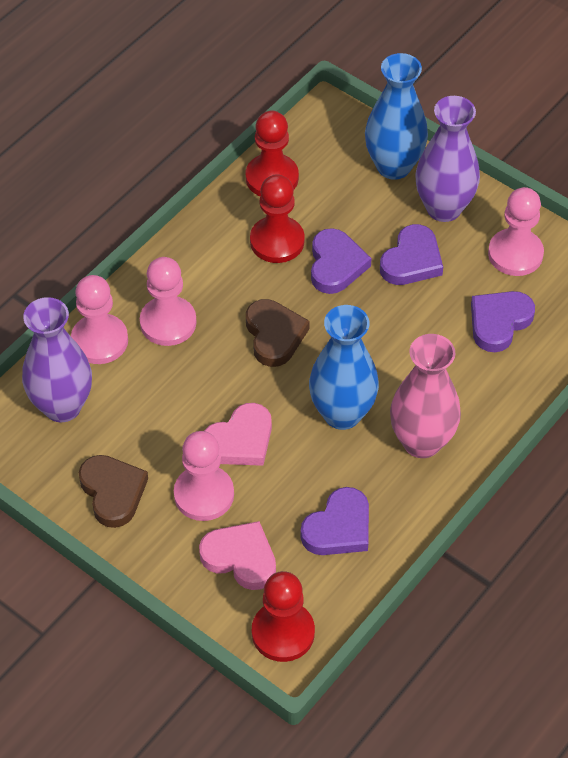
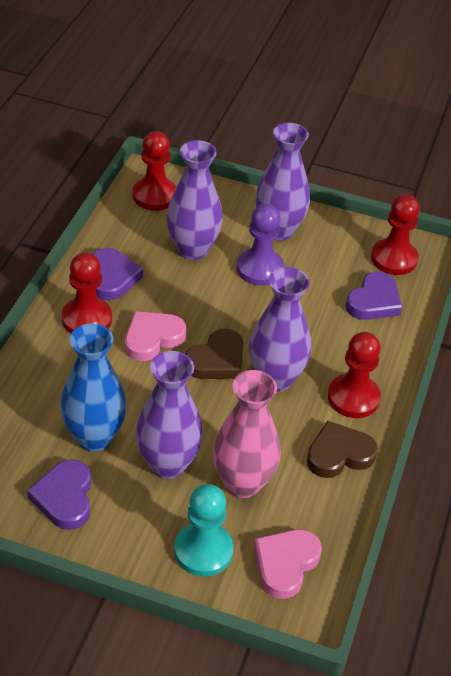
blue vase: 2 -> 1
pink pawn: 4 -> 0
purple heart: 4 -> 3
purple pawn: 0 -> 1
purple vase: 2 -> 4
red pawn: 3 -> 4
turquoise pawn: 0 -> 1

